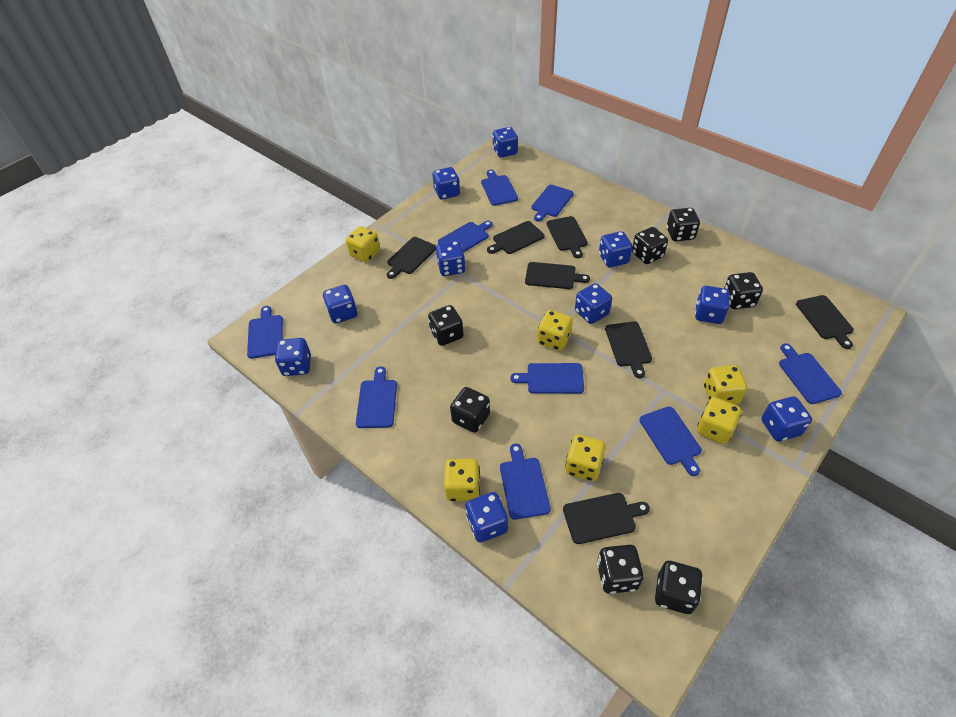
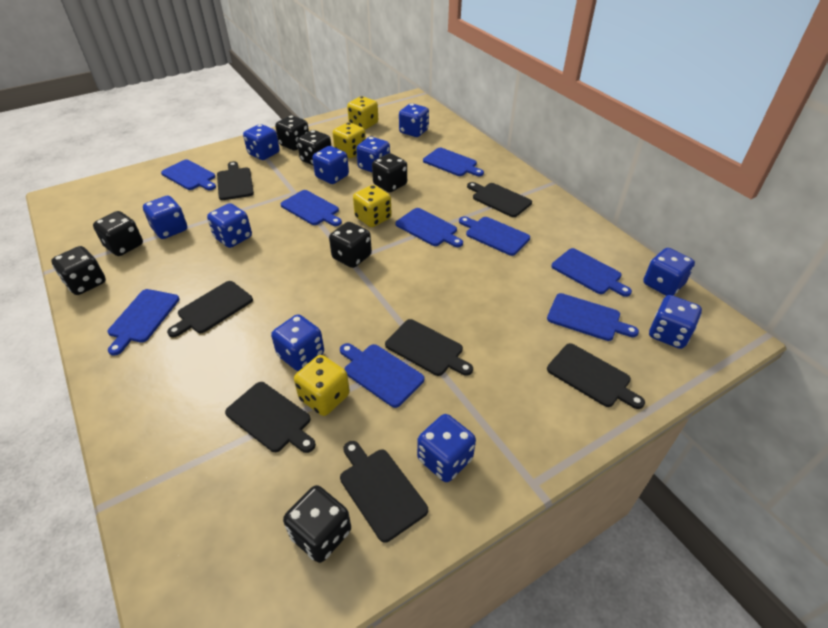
yellow dice: 6 -> 4

